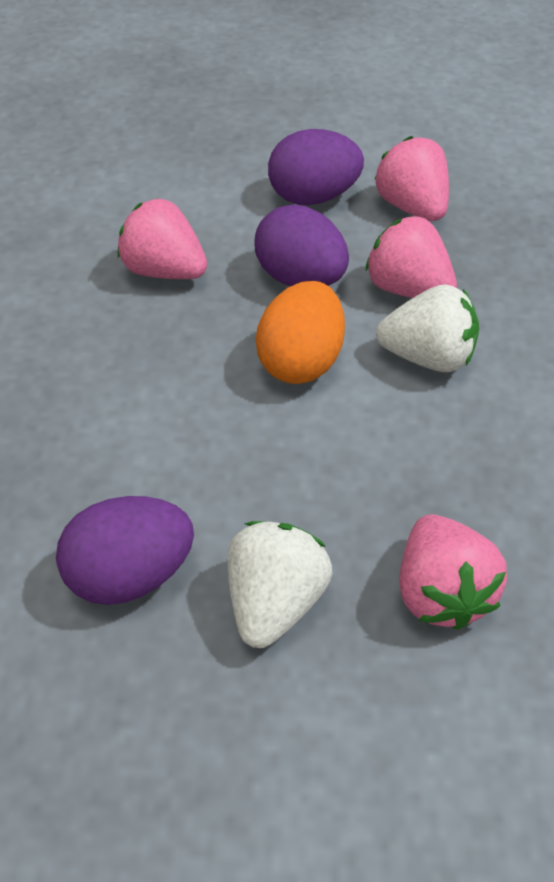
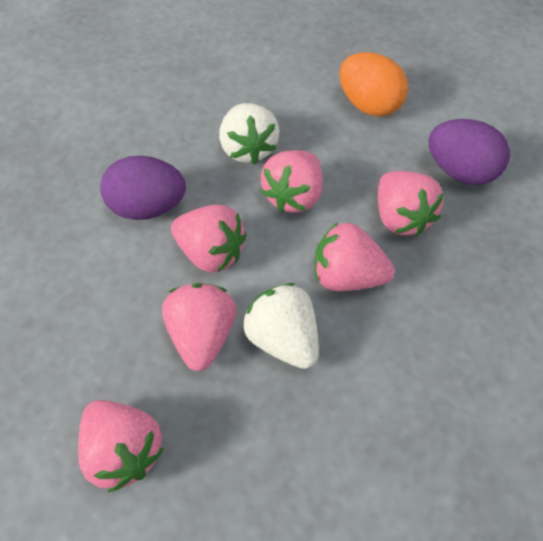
pink strawberry: 4 -> 6
purple egg: 3 -> 2

